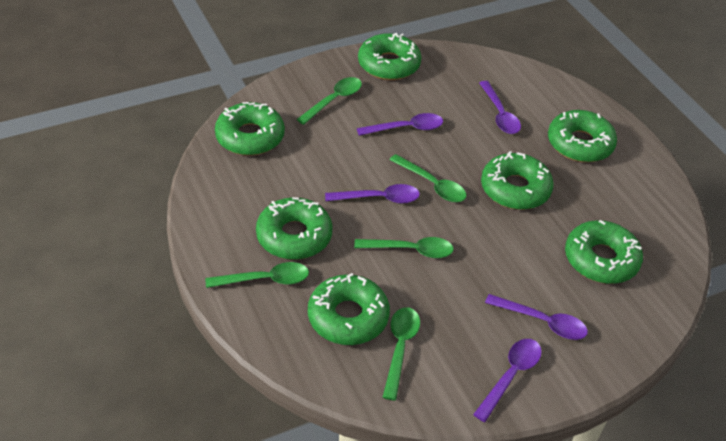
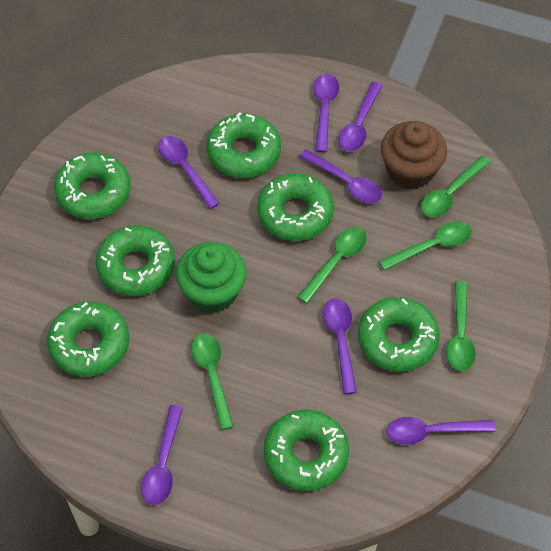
brown cupcake: 0 -> 1
green cupcake: 0 -> 1
purple spoon: 5 -> 7

